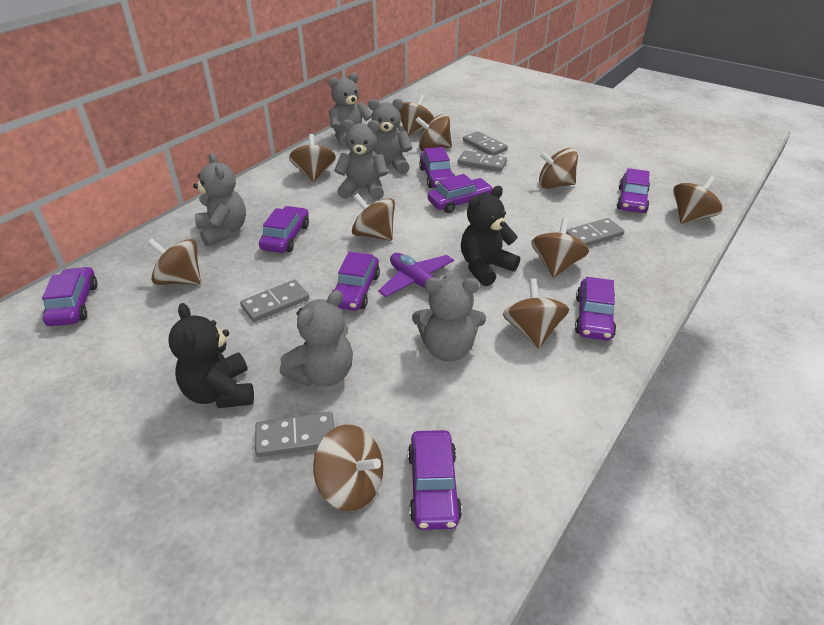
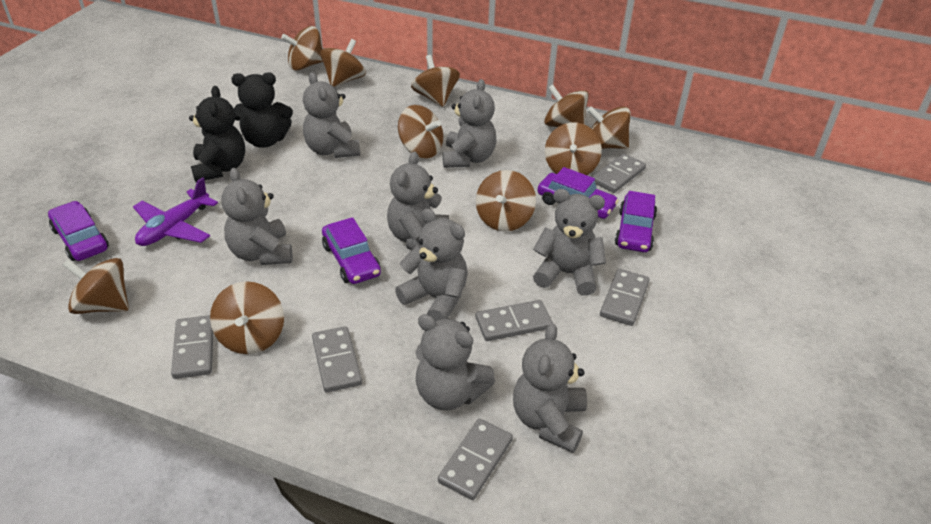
grey domino: 5 -> 6
grey teddy bear: 6 -> 8
purple car: 8 -> 4

